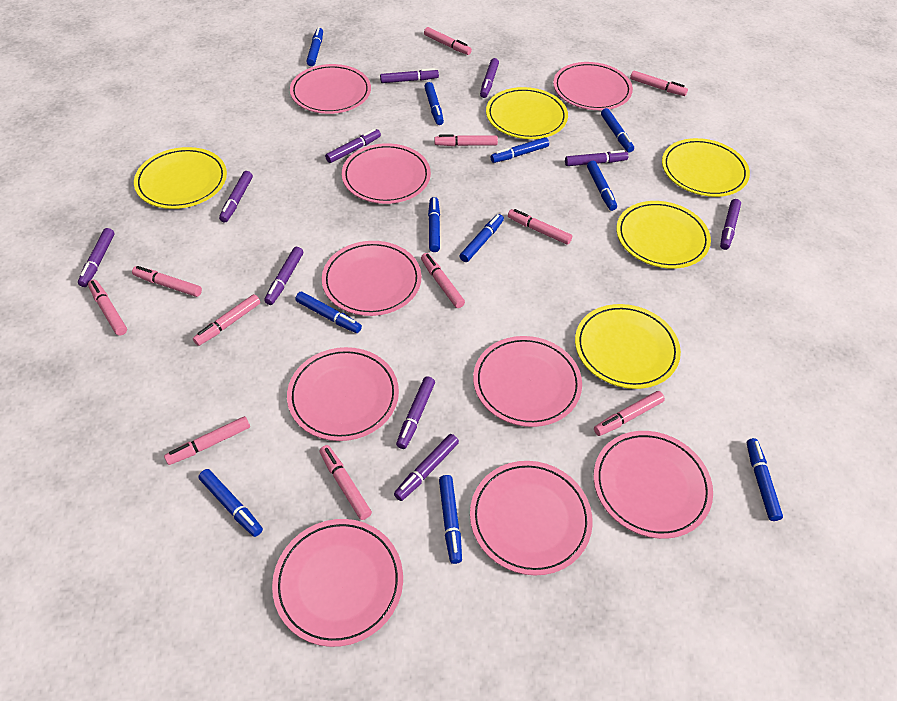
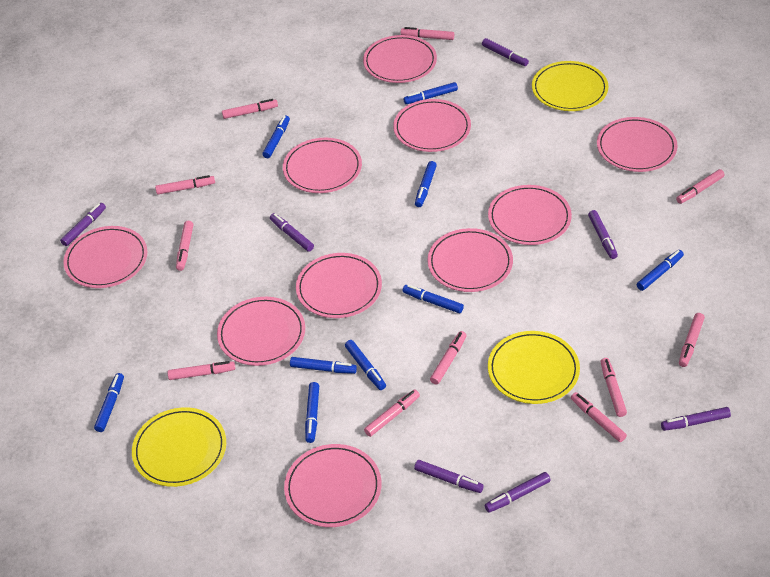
blue marker: 11 -> 9
pink plate: 9 -> 10
purple marker: 10 -> 7
yellow plate: 5 -> 3

